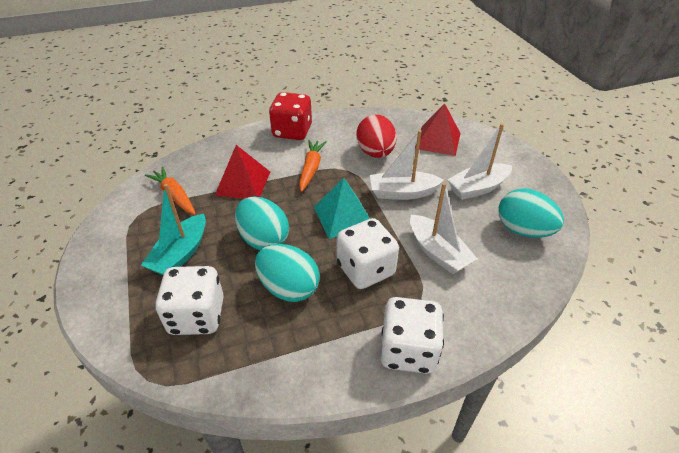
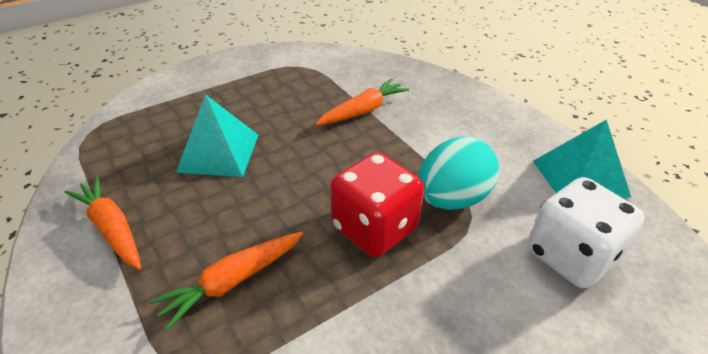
orange carrot: 2 -> 3
red egg: 1 -> 0
red pyramid: 2 -> 0
turquoise boat: 1 -> 0
turquoise egg: 3 -> 1
turquoise pyramid: 1 -> 2
white boat: 3 -> 0
white dice: 3 -> 1

